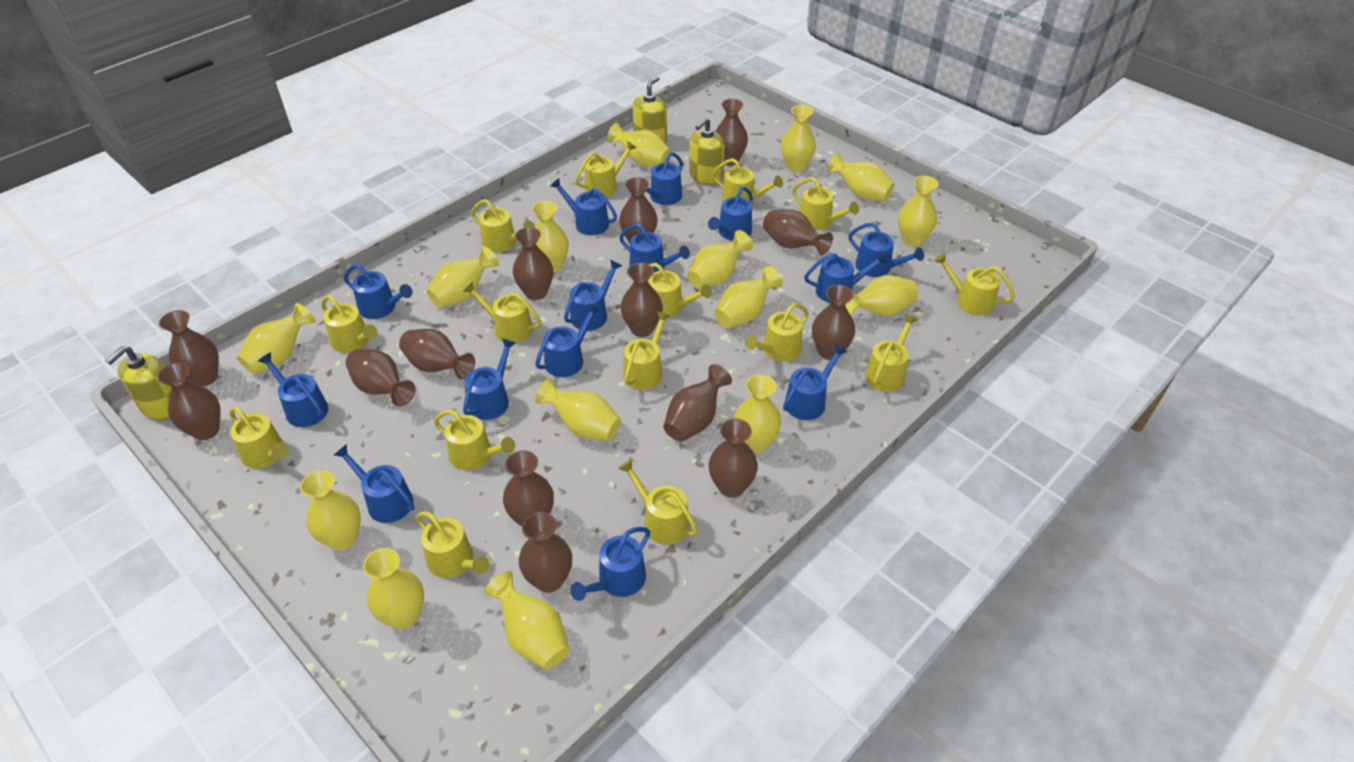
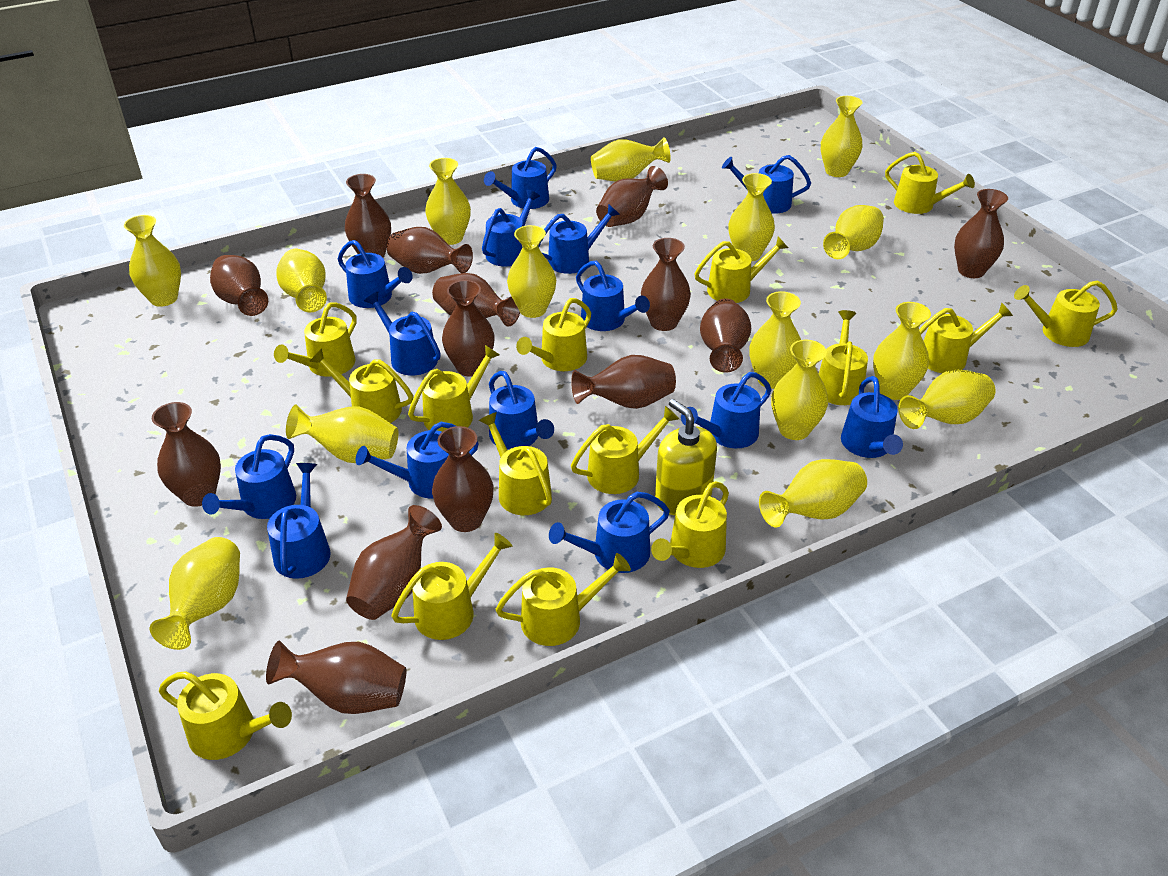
yellow soap dispenser: 3 -> 1

